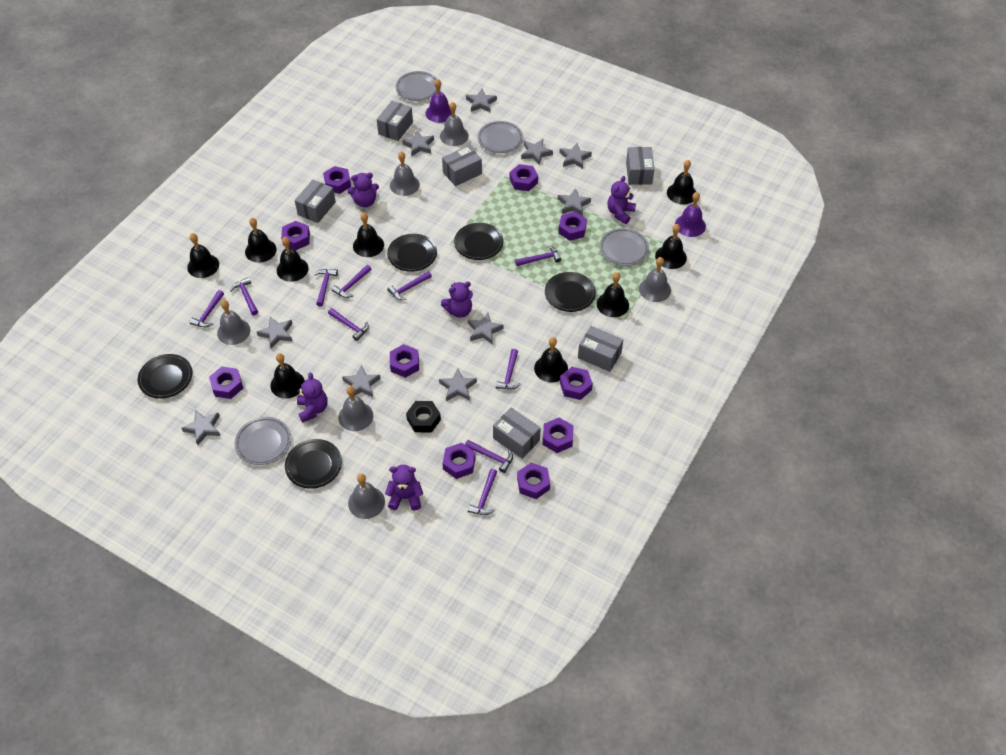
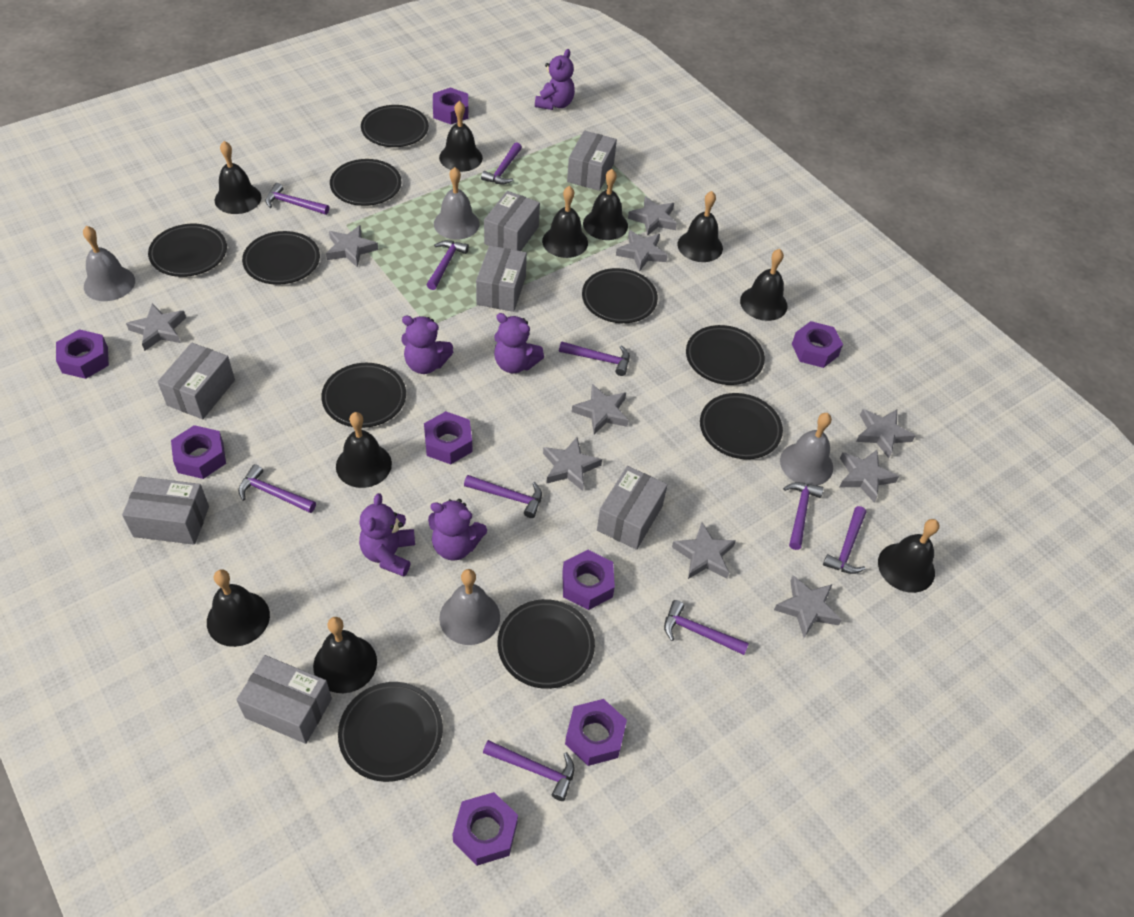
black bell: 9 -> 10
black nut: 1 -> 0
black plate: 5 -> 10
grey bell: 6 -> 4
grey box: 6 -> 7
grey plate: 4 -> 0
purple bell: 2 -> 0
purple nut: 10 -> 8

